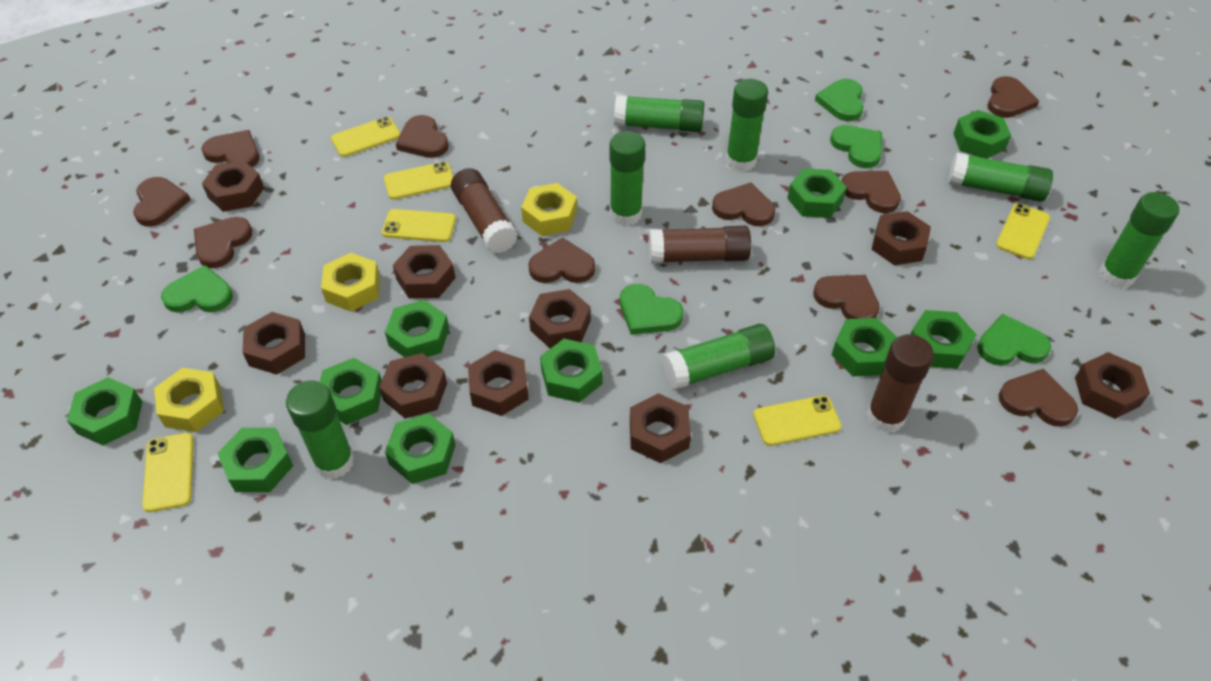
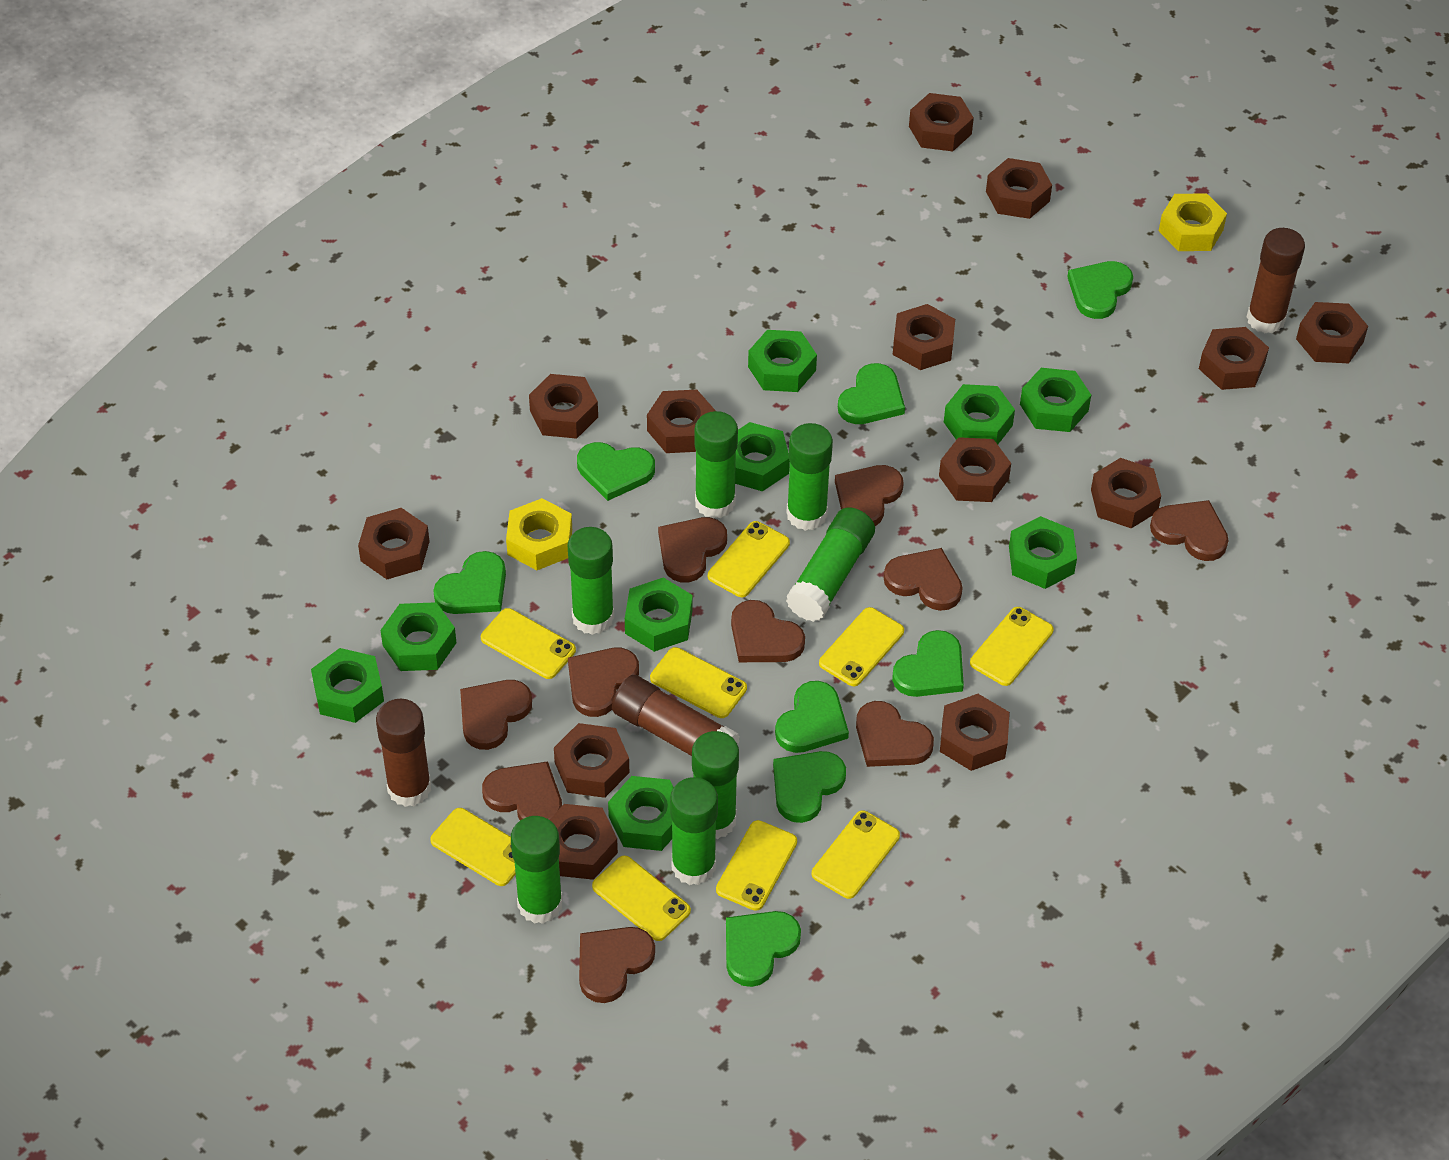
brown nut: 9 -> 13
green heart: 5 -> 8
green nut: 10 -> 9
yellow nut: 3 -> 2
yellow phone: 6 -> 9

